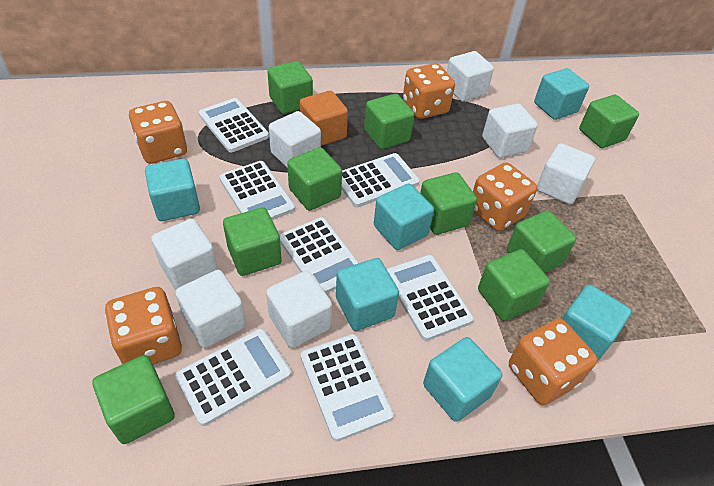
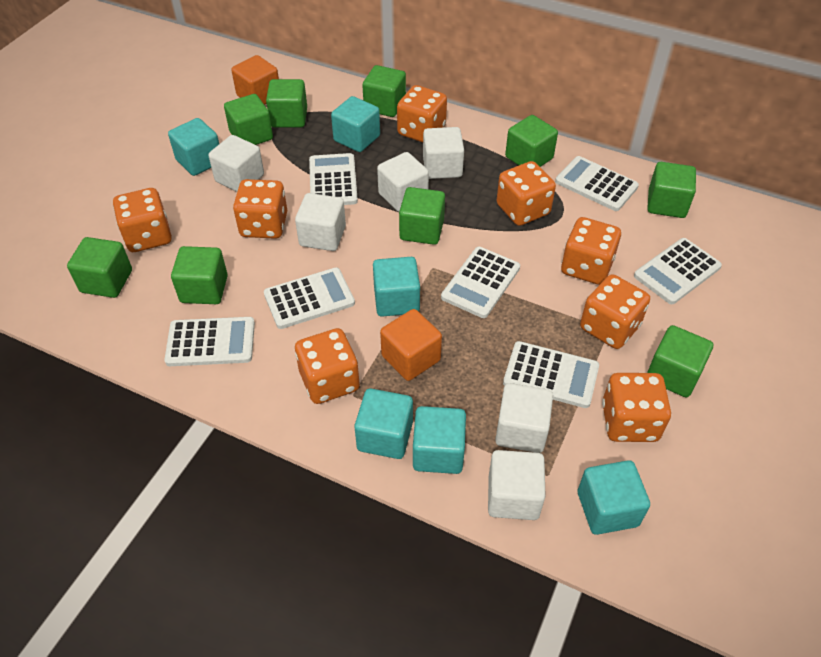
orange cube: 1 -> 2
orange dice: 5 -> 8
white cube: 7 -> 6

